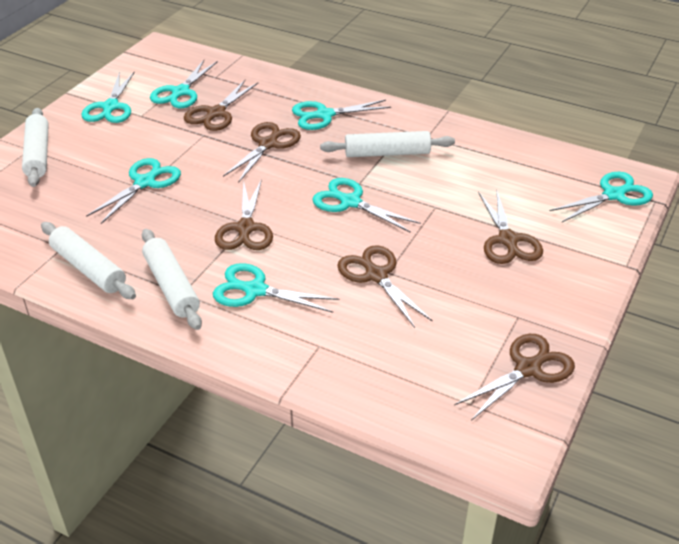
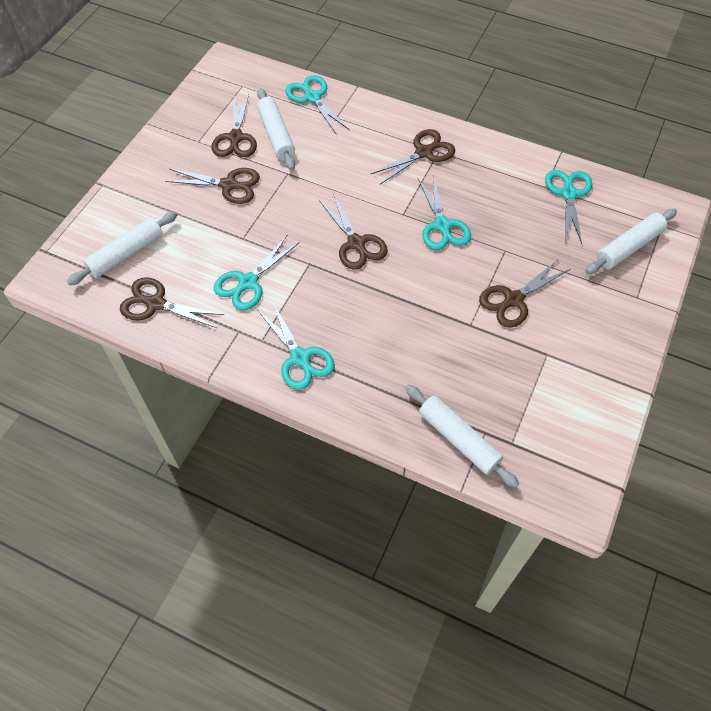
turquoise scissors: 7 -> 5

